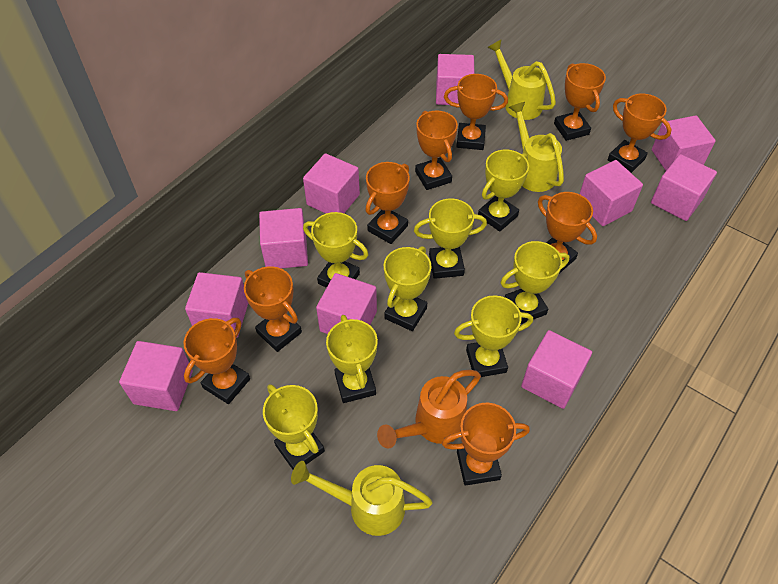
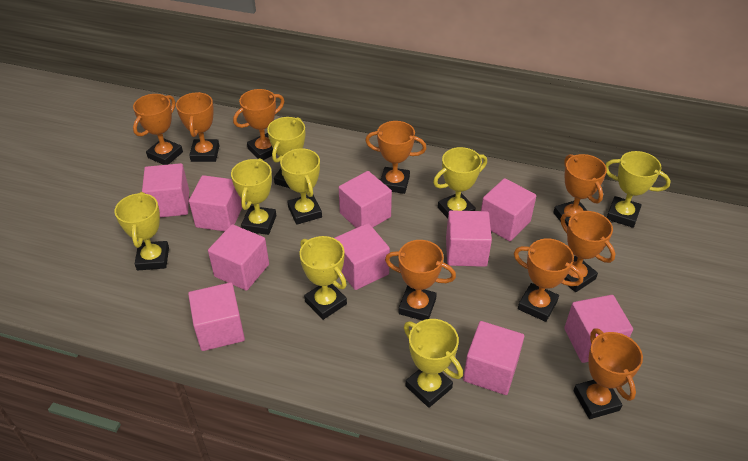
orange watering can: 1 -> 0
yellow watering can: 3 -> 0

